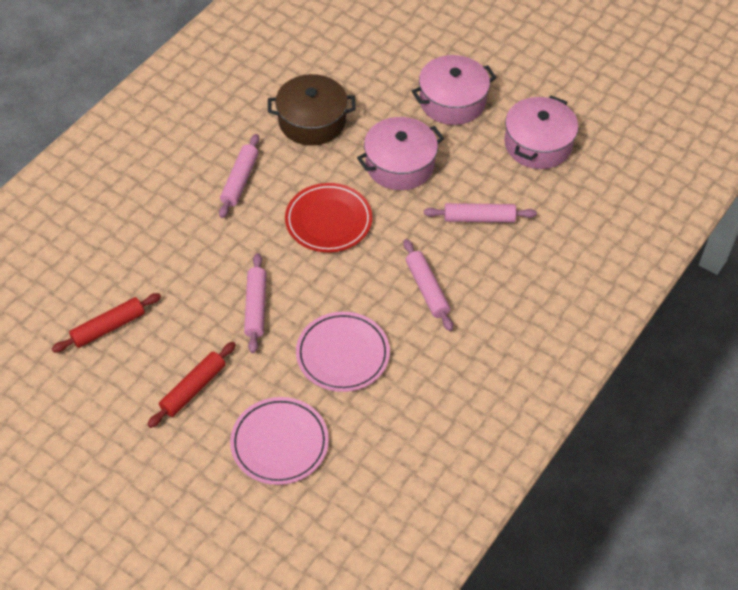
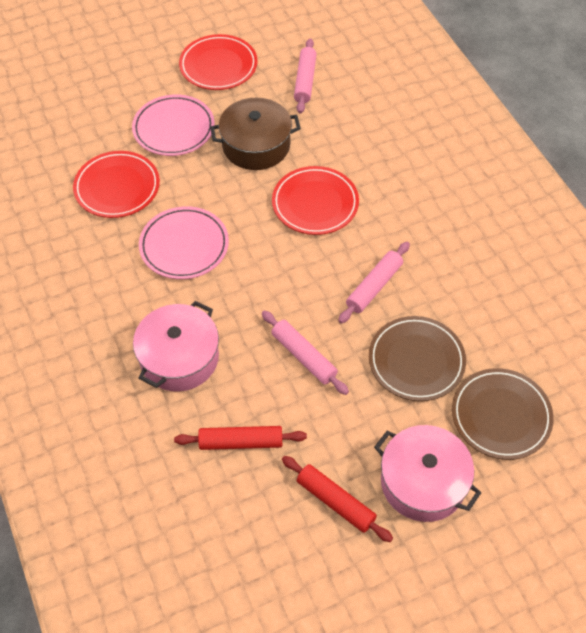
brown plate: 0 -> 2
pink pot: 3 -> 2
pink rolling pin: 4 -> 3
red plate: 1 -> 3

